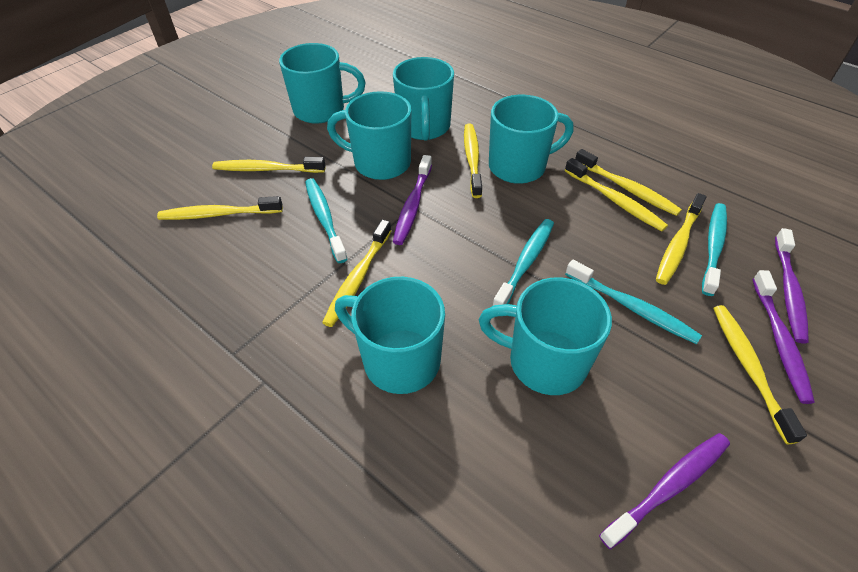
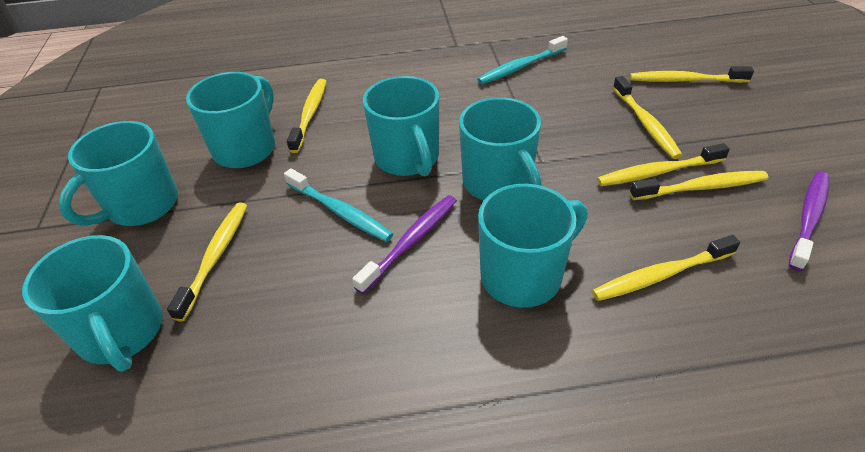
purple toothbrush: 4 -> 2
turquoise toothbrush: 4 -> 2
yellow toothbrush: 8 -> 7

